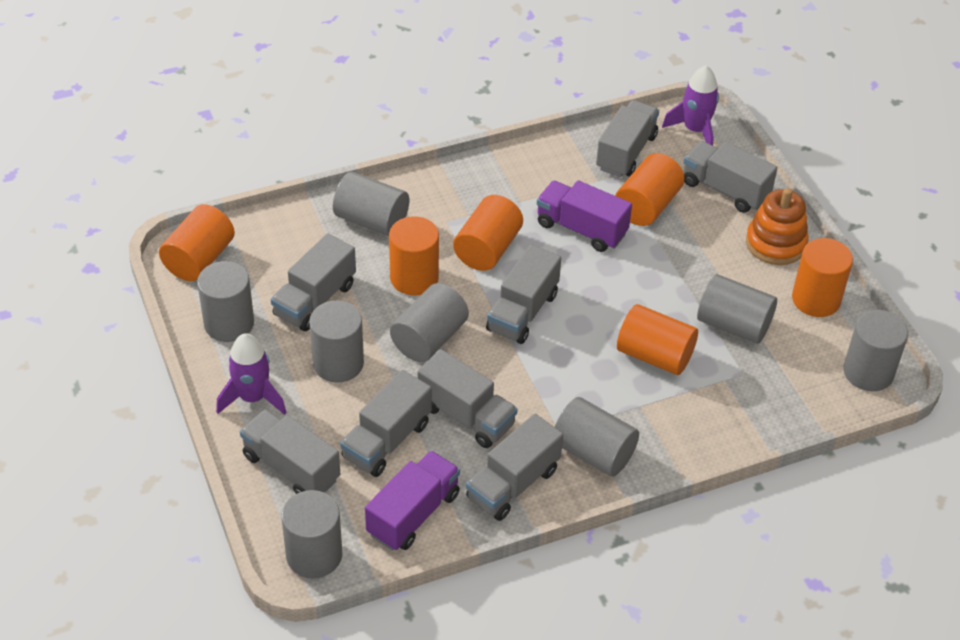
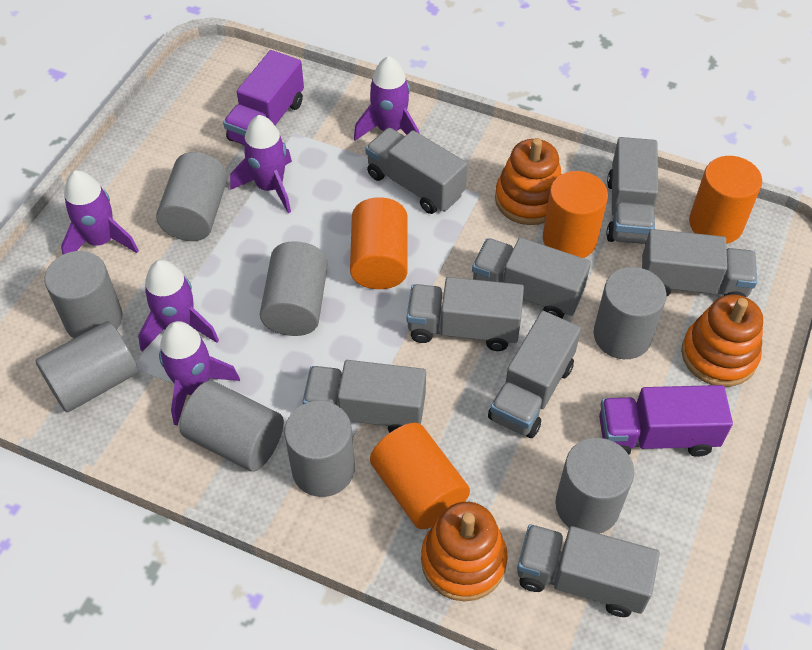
orange cylinder: 6 -> 4
orange stacking toy: 1 -> 3
purple rocket: 2 -> 5

